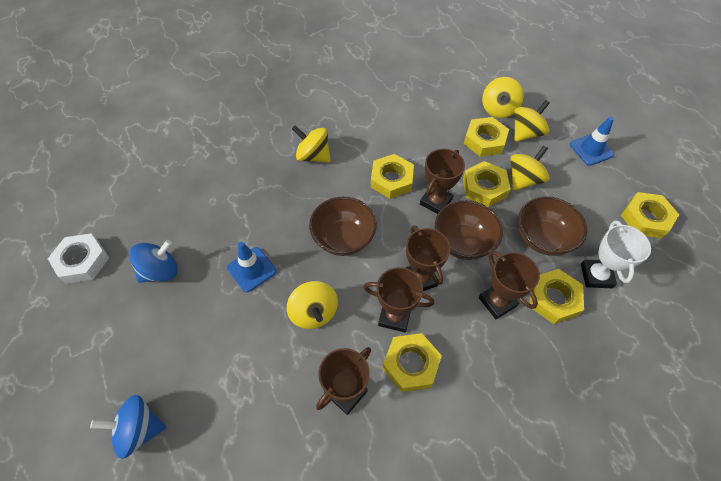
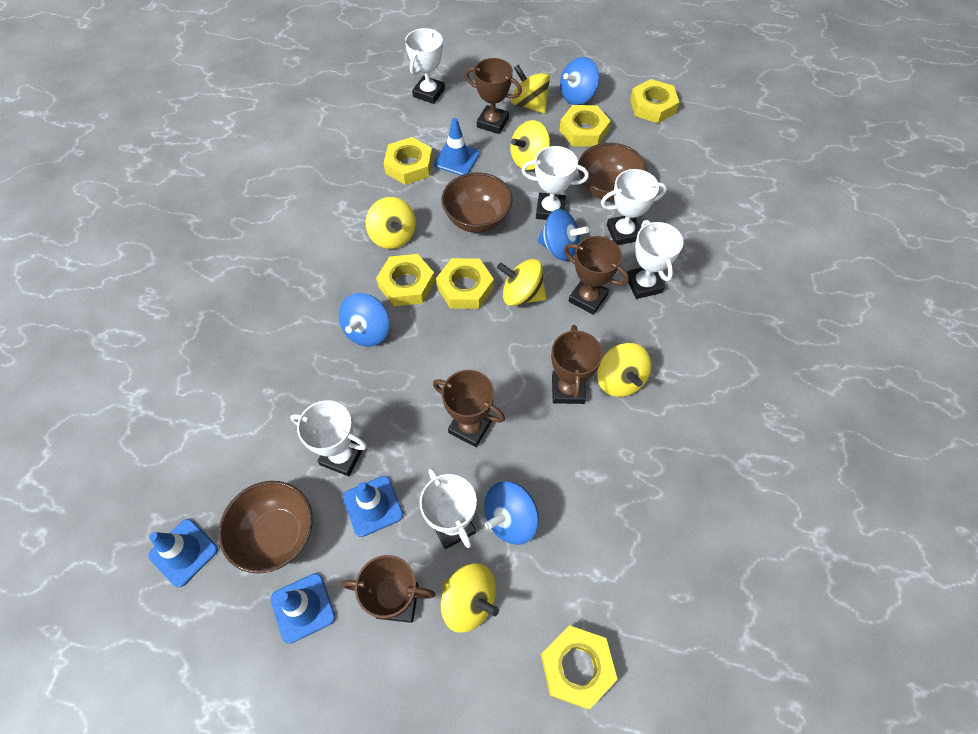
blue spinning top: 2 -> 4
blue traffic cone: 2 -> 4
white nut: 1 -> 0
white trophy: 1 -> 6
yellow spinning top: 5 -> 6

